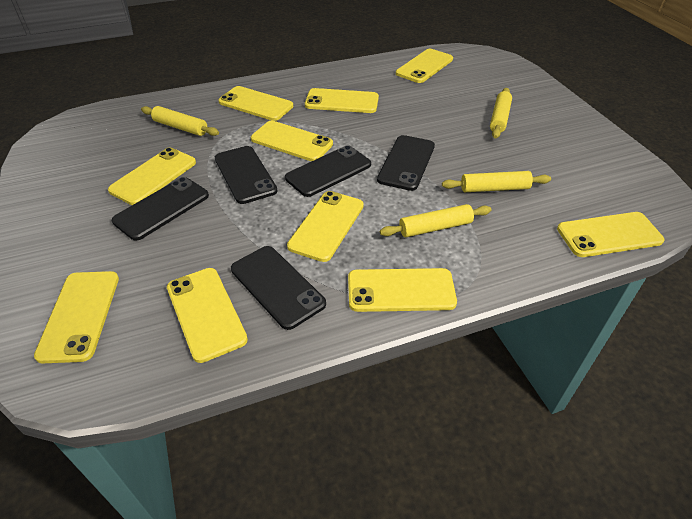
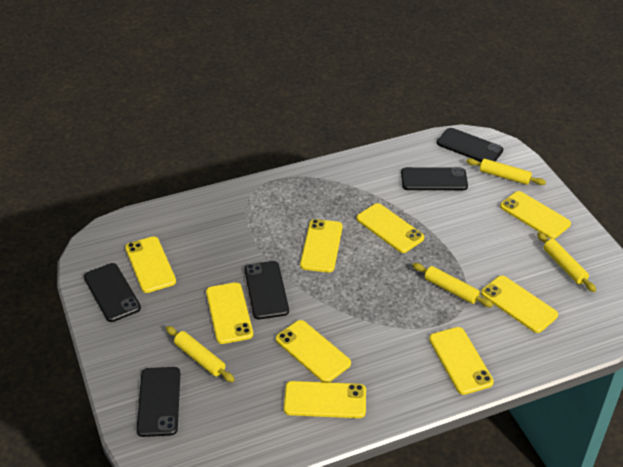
yellow phone: 10 -> 9

